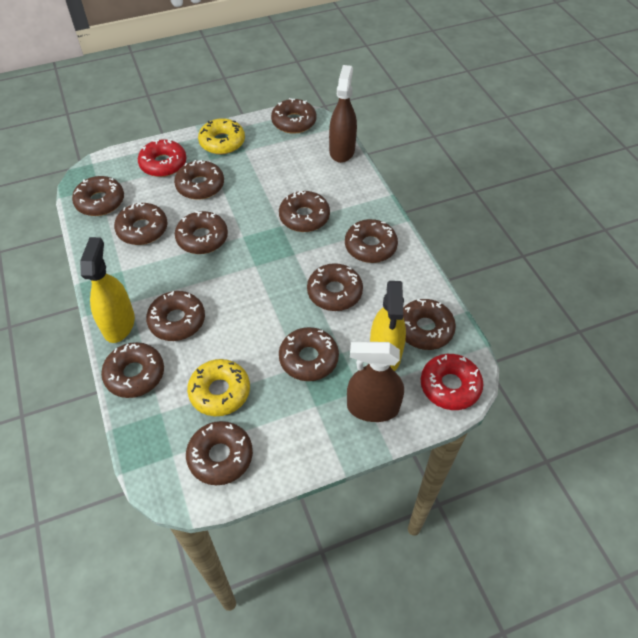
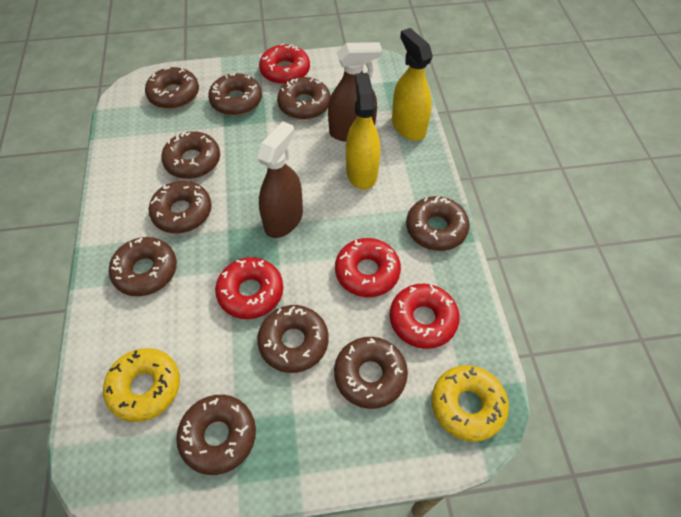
brown donut: 13 -> 10
red donut: 2 -> 4

